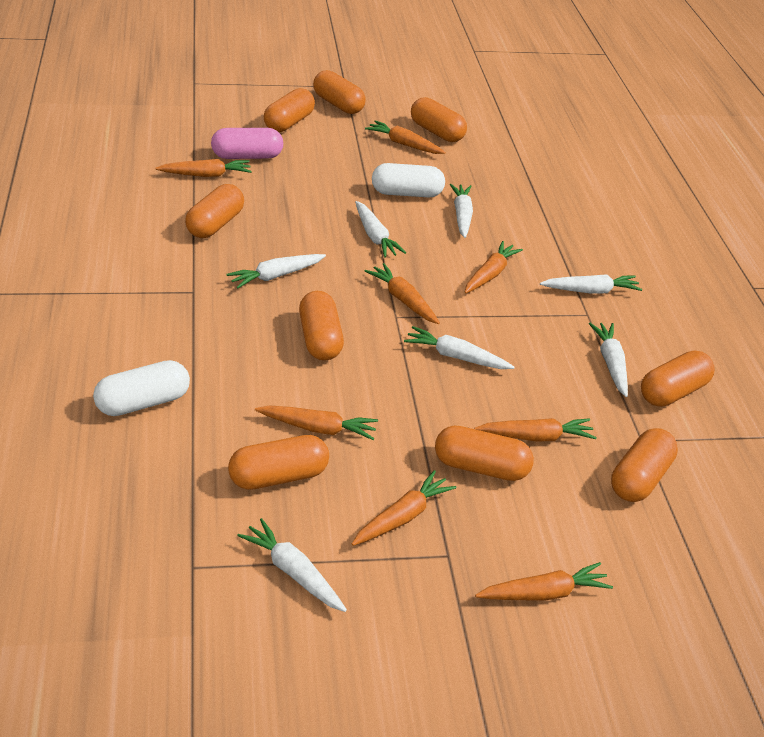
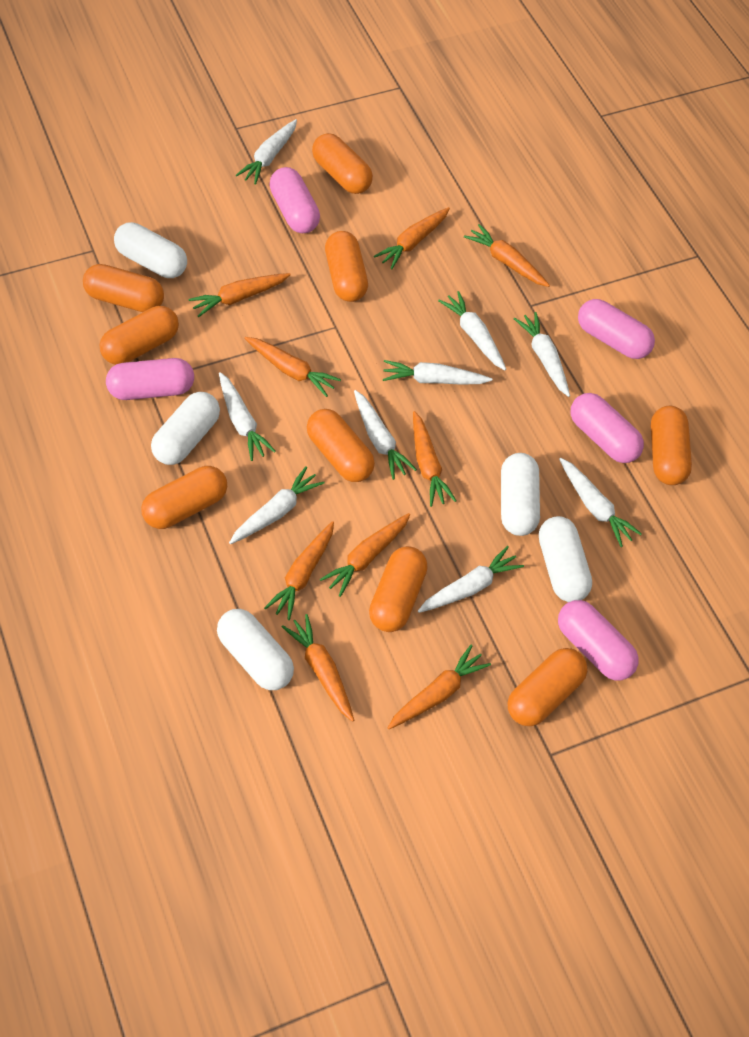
orange carrot: 8 -> 9
pink capsule: 1 -> 5
white capsule: 2 -> 5
white carrot: 7 -> 9

